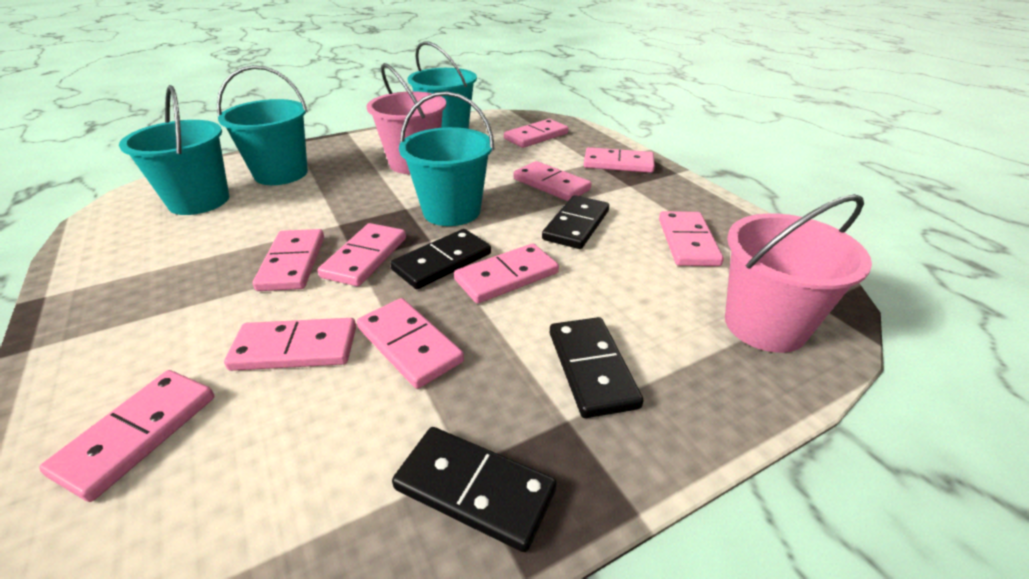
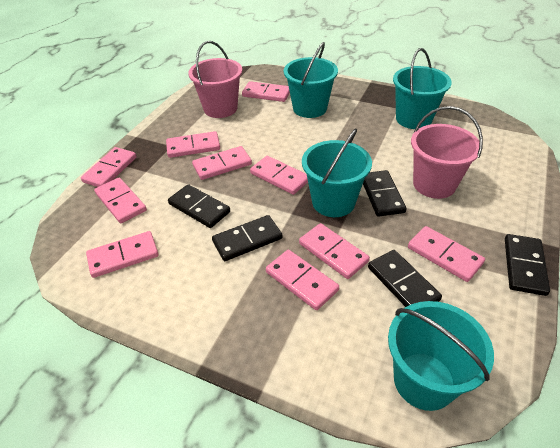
black domino: 4 -> 5

